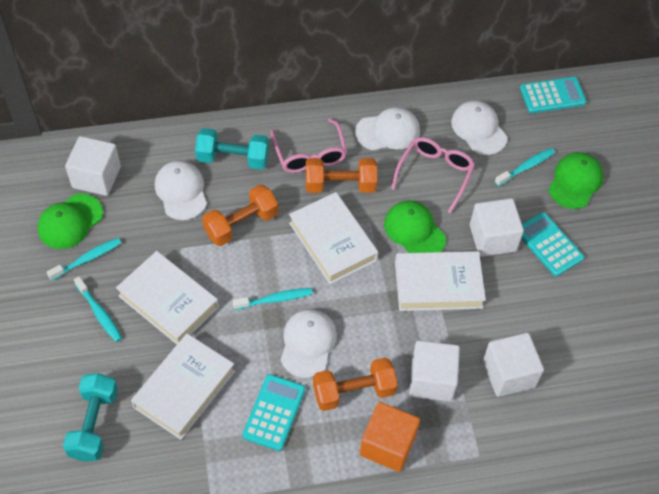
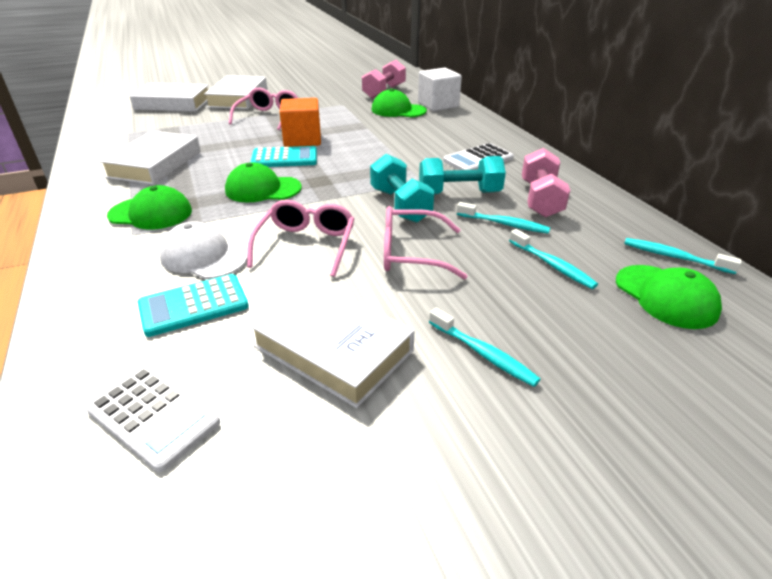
green cap: 3 -> 4
orange dumbbell: 3 -> 0
pink dumbbell: 0 -> 2
pink glasses: 2 -> 3
turquoise calculator: 3 -> 2
white calculator: 0 -> 2
white cap: 4 -> 1
white cube: 4 -> 1

